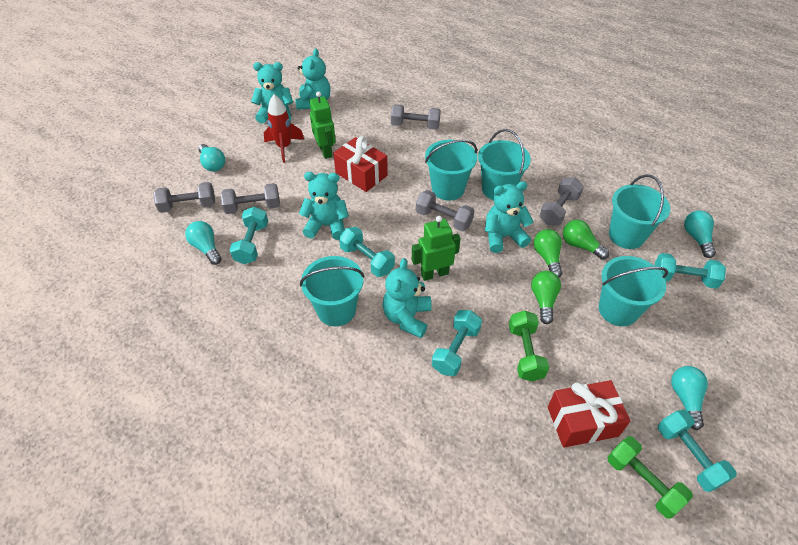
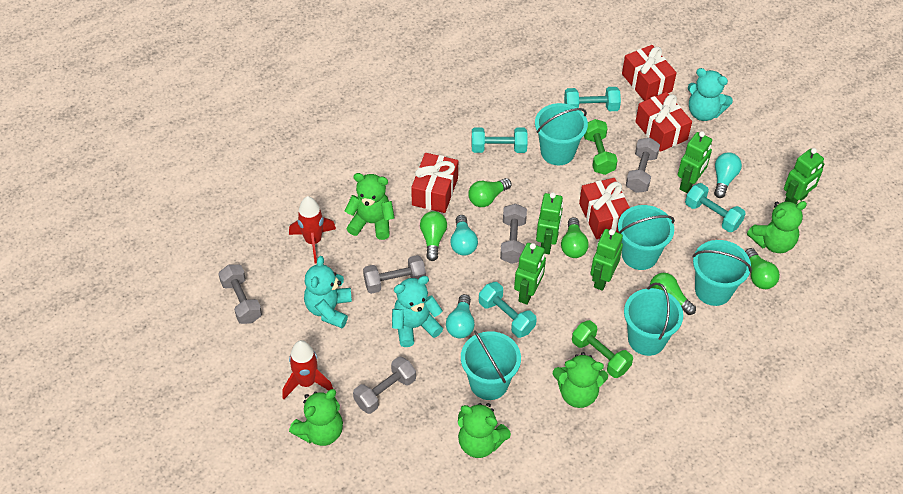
green light bulb: 3 -> 5
green robot: 2 -> 5
green teddy bear: 0 -> 5
red gift: 2 -> 4
red rocket: 1 -> 2
turquoise dumbbell: 5 -> 4
turquoise light bulb: 4 -> 3
turquoise teddy bear: 5 -> 3

